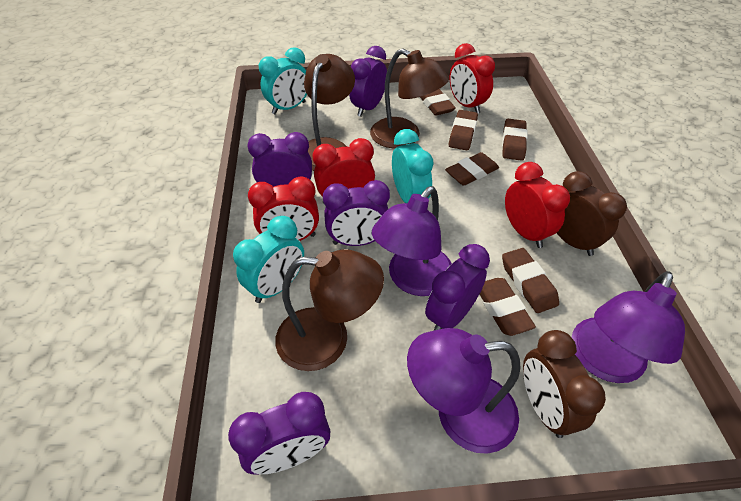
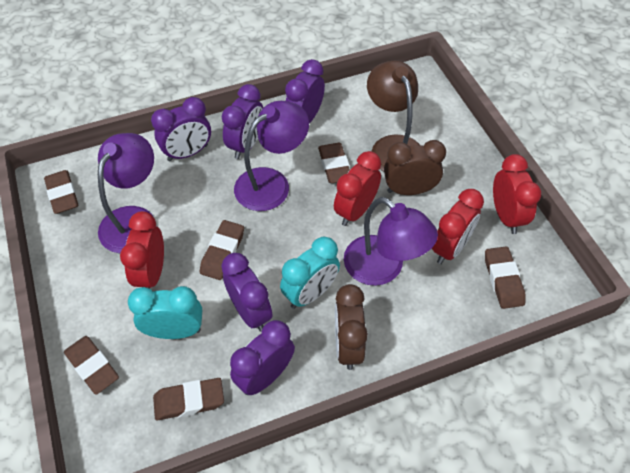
brown lamp: 3 -> 1
turquoise clock: 3 -> 2

